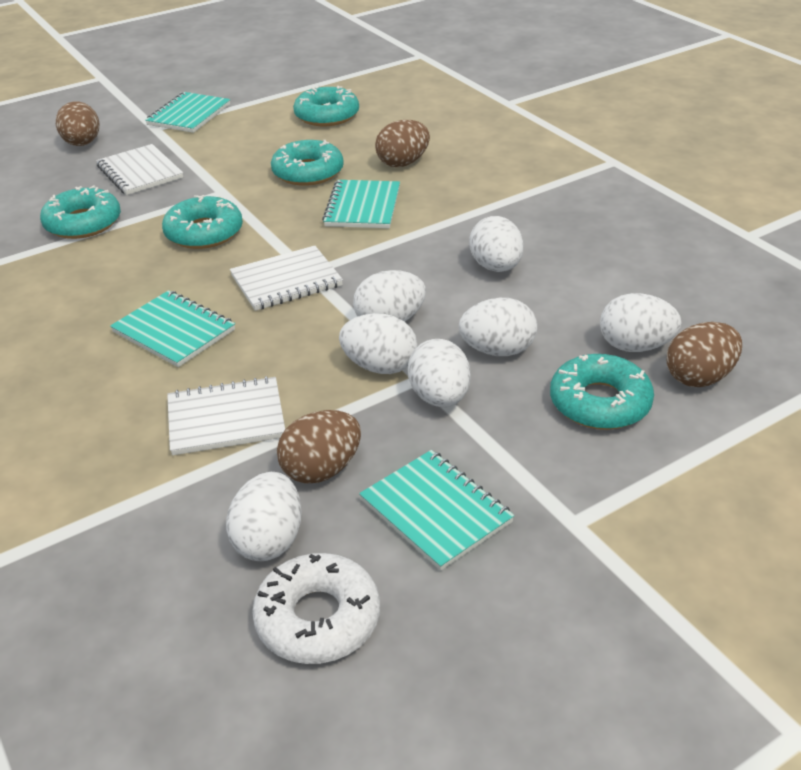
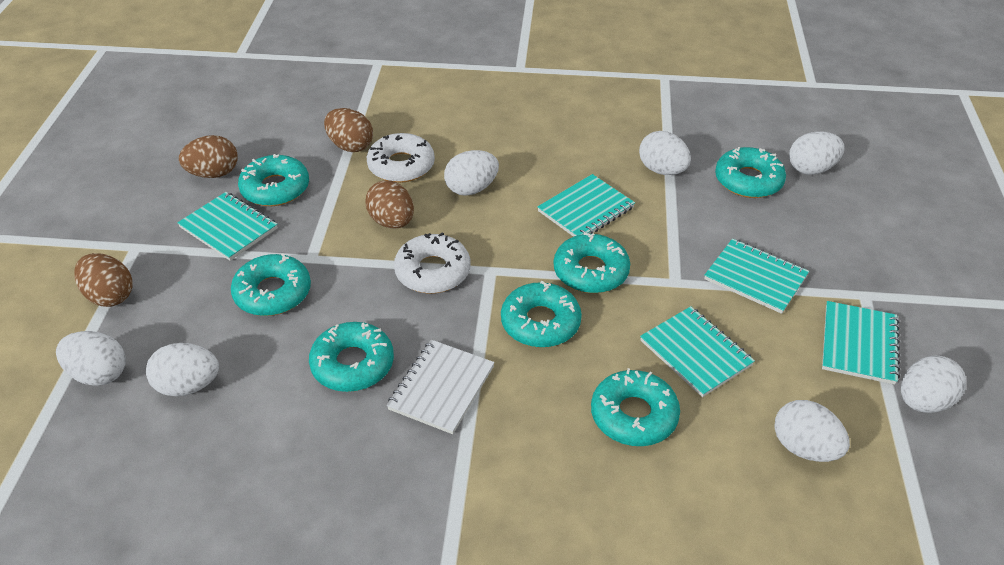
turquoise donut: 5 -> 7
turquoise notebook: 4 -> 5
white donut: 1 -> 2
white notebook: 3 -> 1

